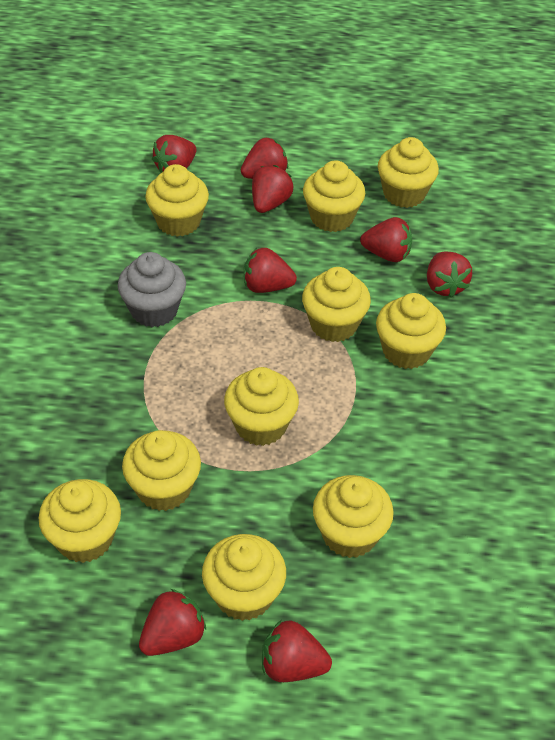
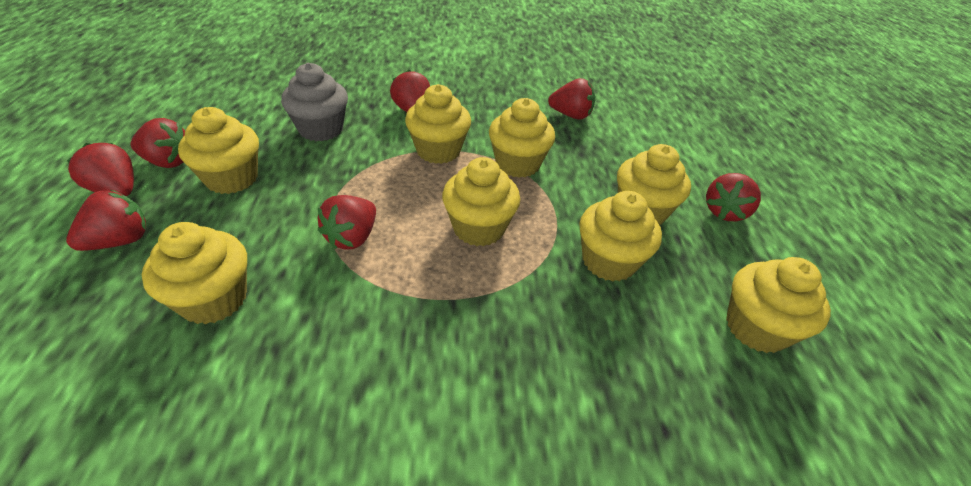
red strawberry: 8 -> 7
yellow cupcake: 10 -> 8

